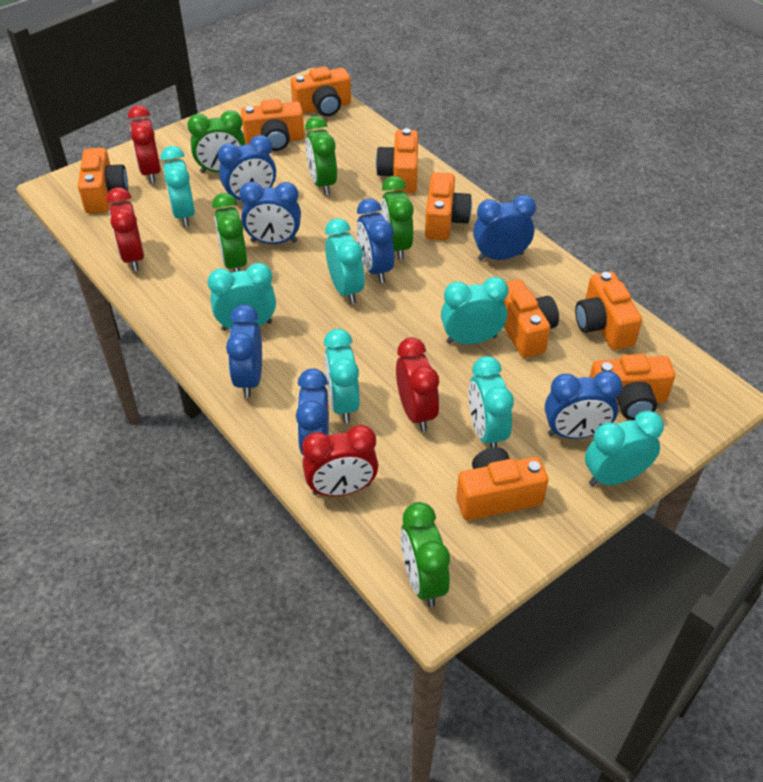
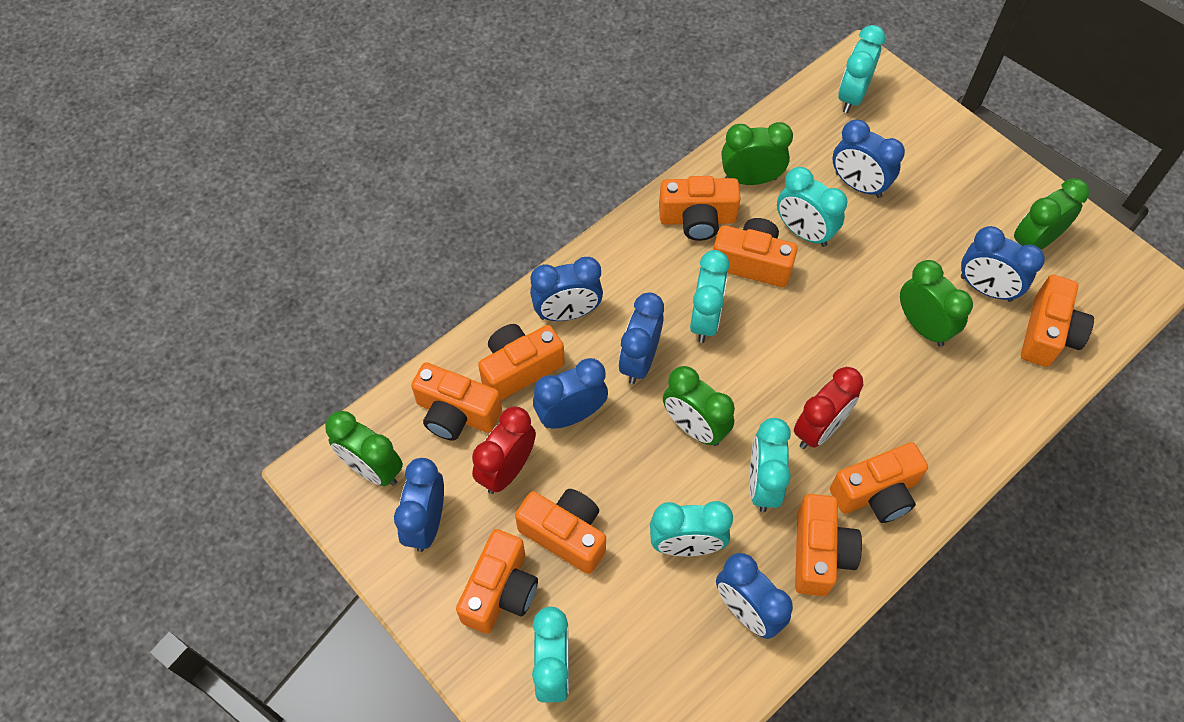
red clock: 4 -> 2
turquoise clock: 7 -> 6

